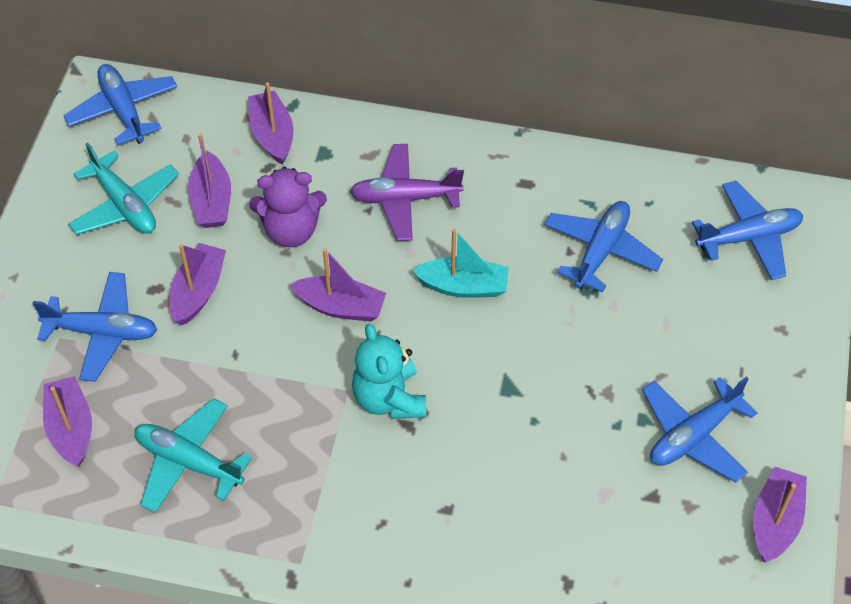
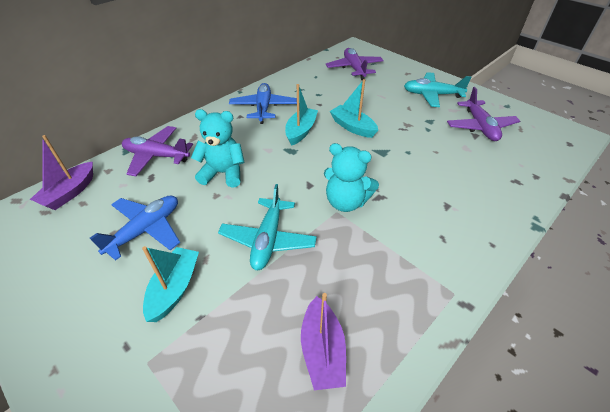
blue plane: 5 -> 2
purple boat: 6 -> 2
purple plane: 1 -> 3
purple teddy bear: 1 -> 0
turquoise boat: 1 -> 3
turquoise teddy bear: 1 -> 2

